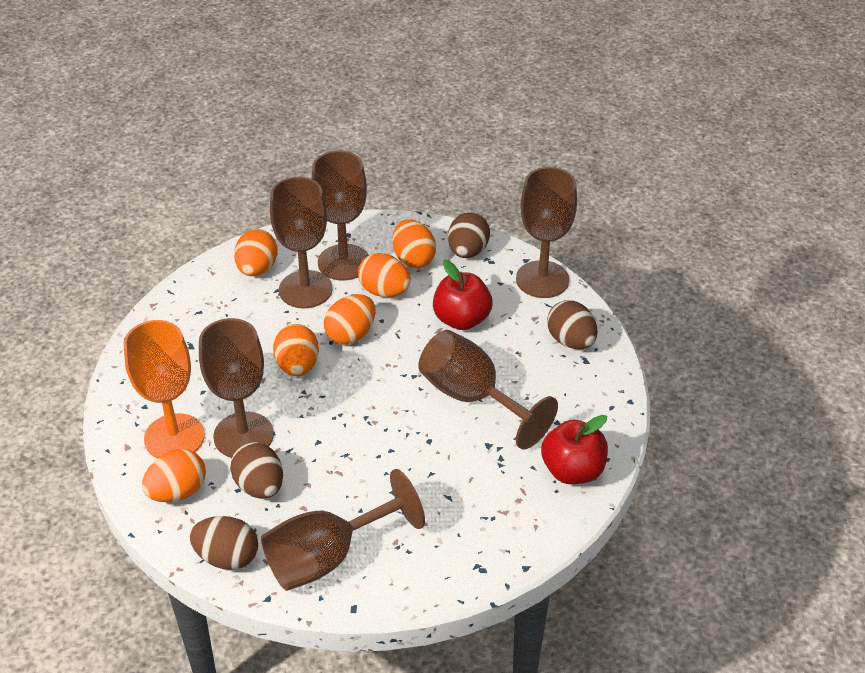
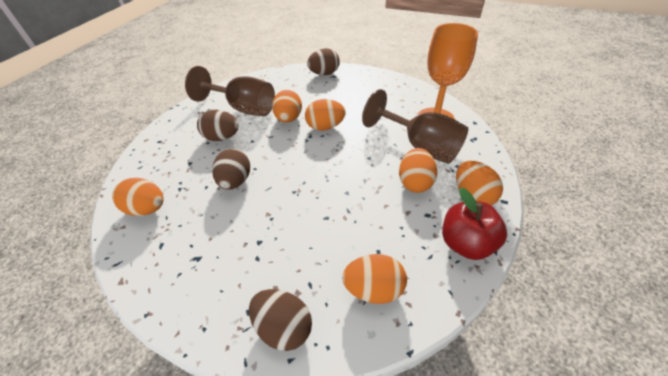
brown goblet: 6 -> 2
red apple: 2 -> 1

